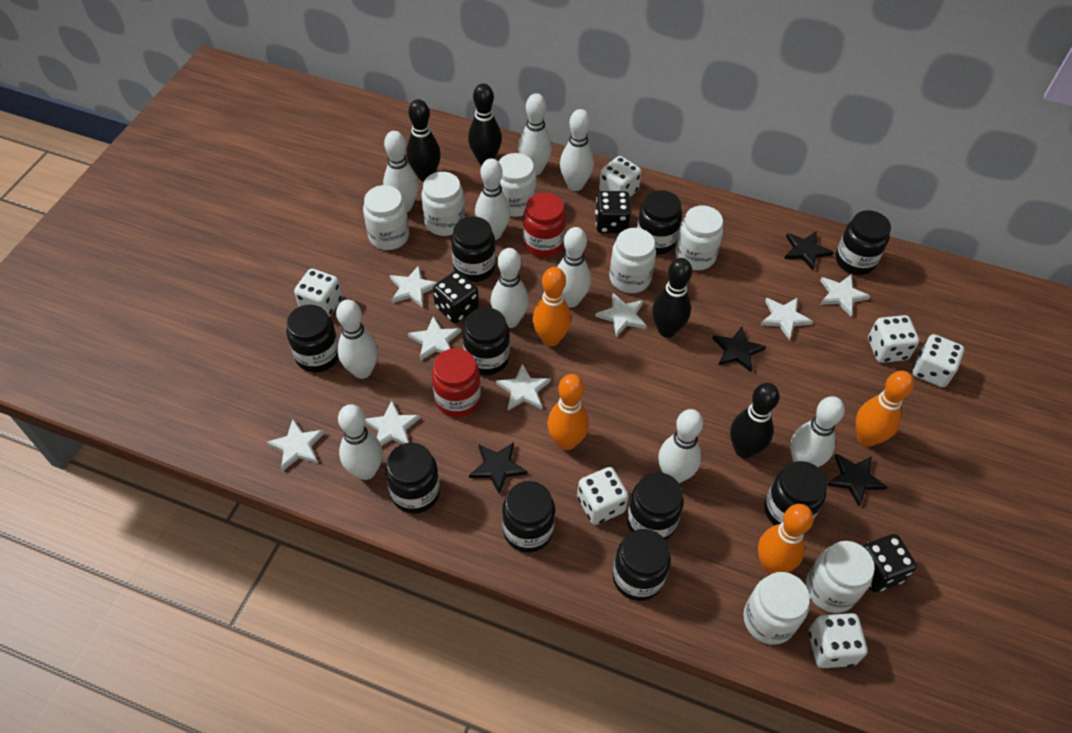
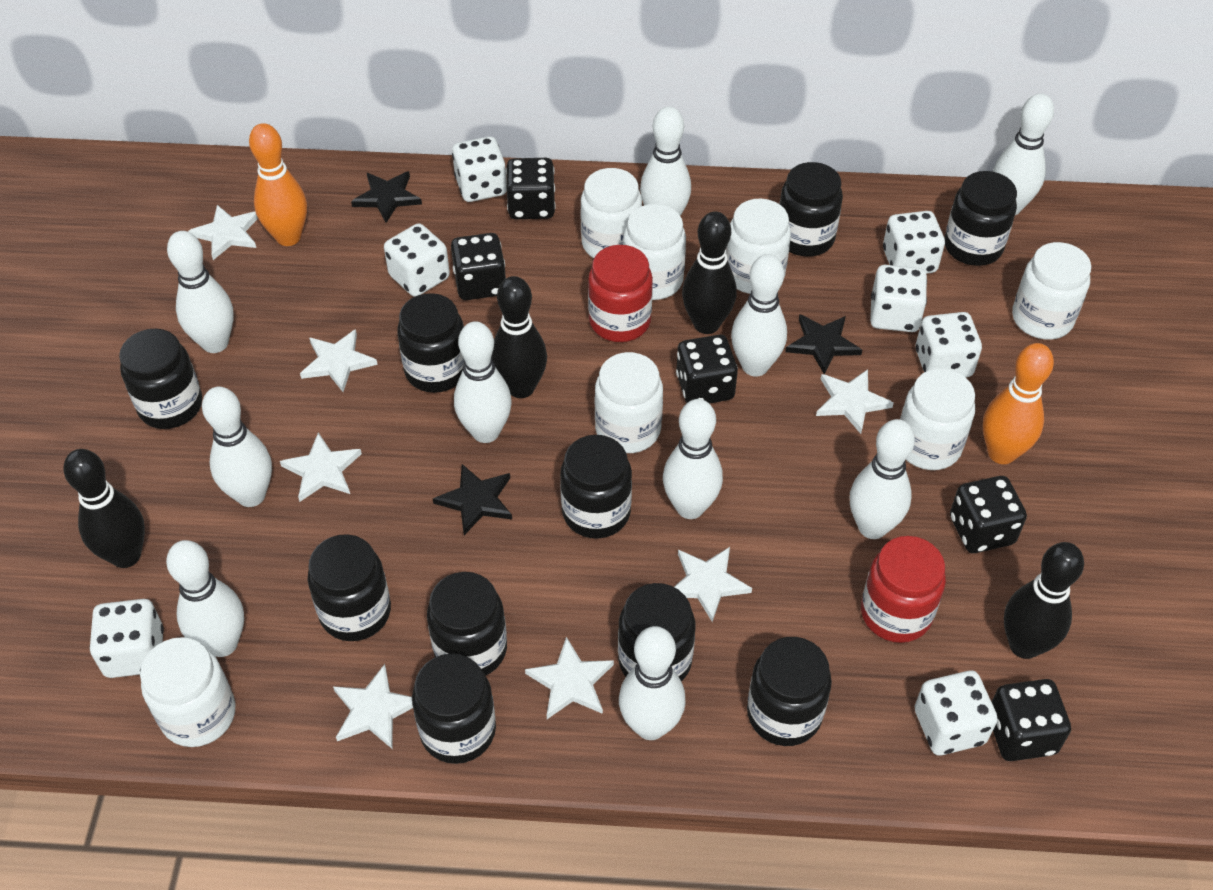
black dice: 3 -> 5
black star: 4 -> 3
orange bowling pin: 4 -> 2
white dice: 6 -> 7
white star: 8 -> 7

